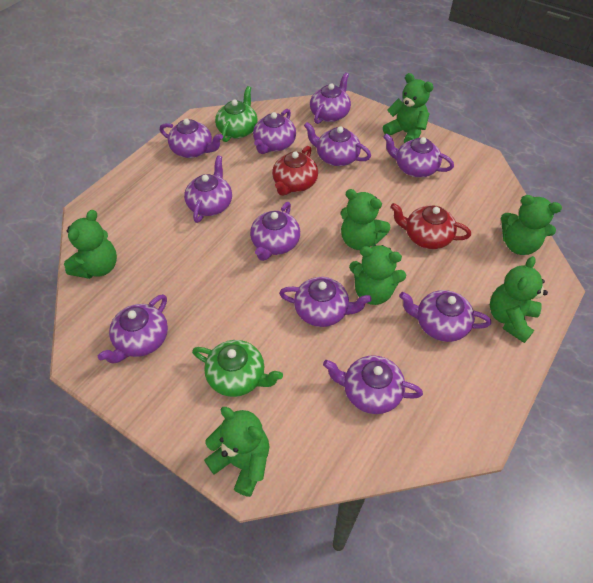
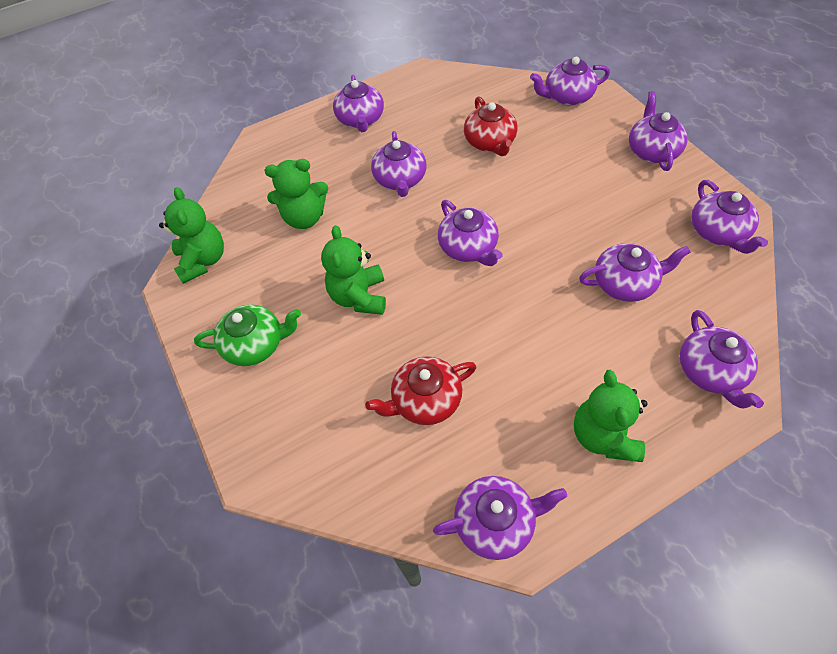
green teapot: 2 -> 1
green teddy bear: 7 -> 4
purple teapot: 11 -> 9

